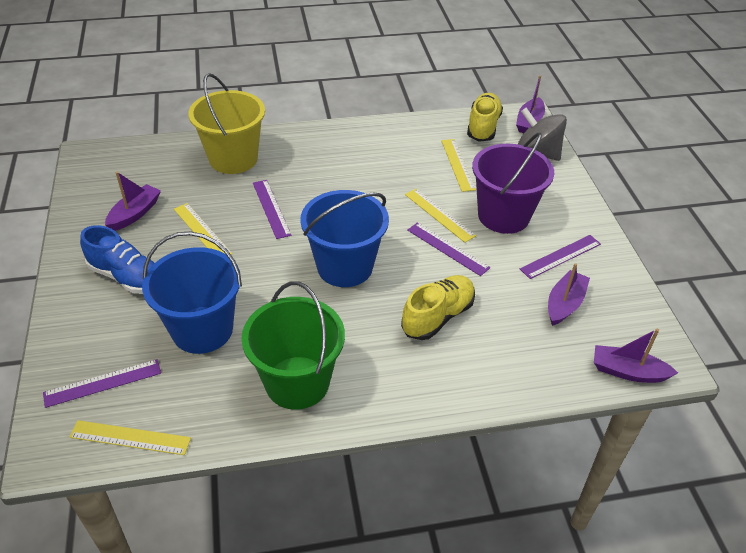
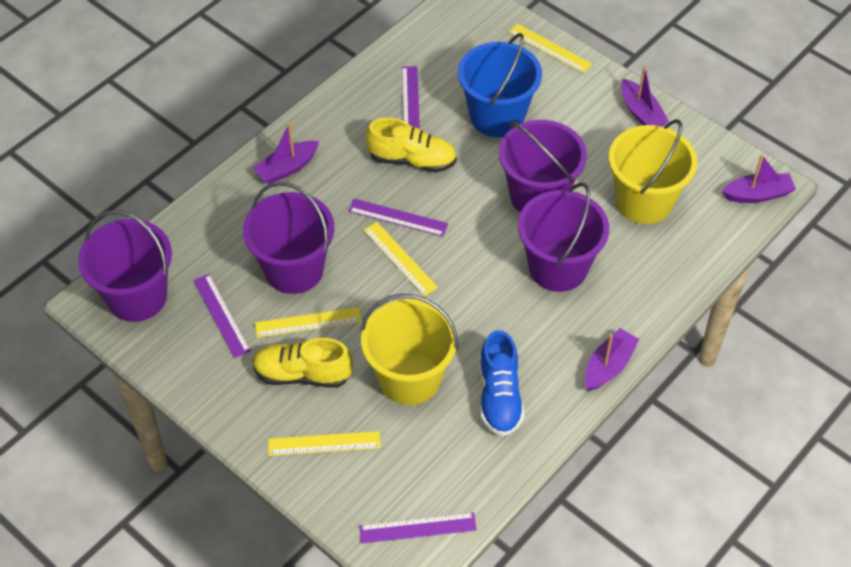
blue bucket: 2 -> 1
green bucket: 1 -> 0
grey spinning top: 1 -> 0
purple bucket: 1 -> 4
yellow bucket: 1 -> 2

